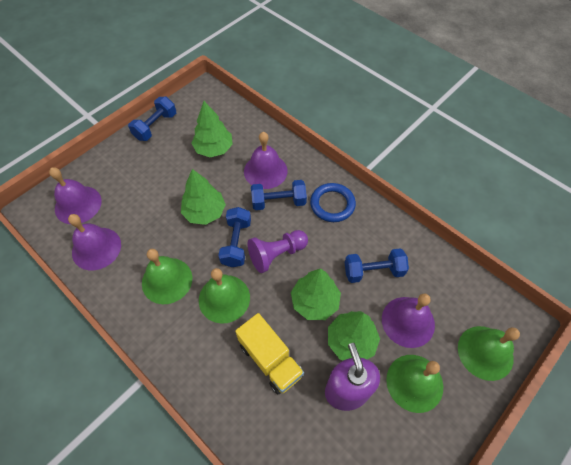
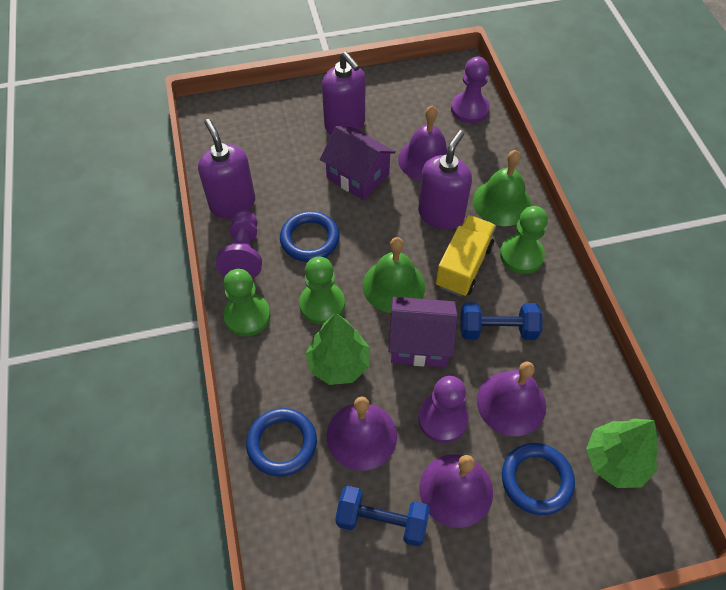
blue dumbbell: 4 -> 2
blue ring: 1 -> 3
green bell: 4 -> 2
green pawn: 0 -> 3
green tree: 4 -> 2
purple house: 0 -> 2
purple pawn: 1 -> 3
purple soap dispenser: 1 -> 3

